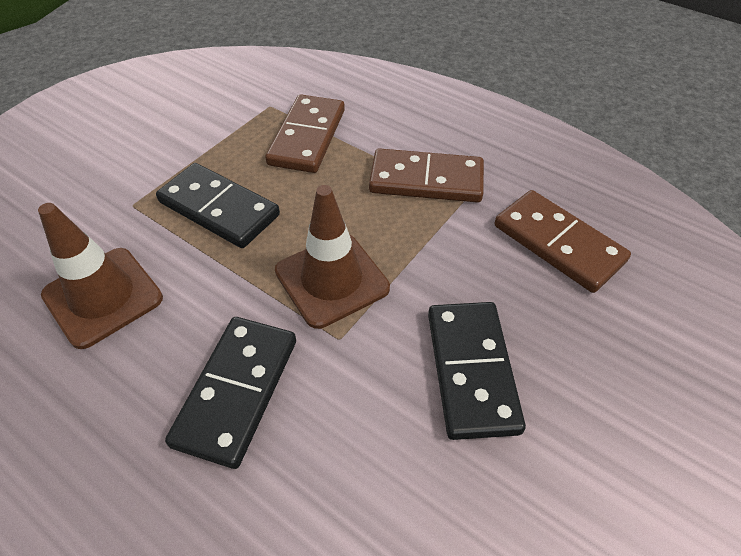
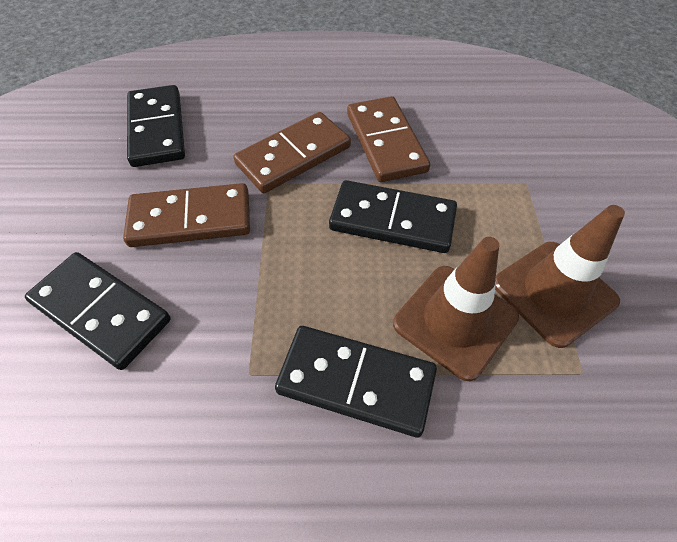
black domino: 3 -> 4

